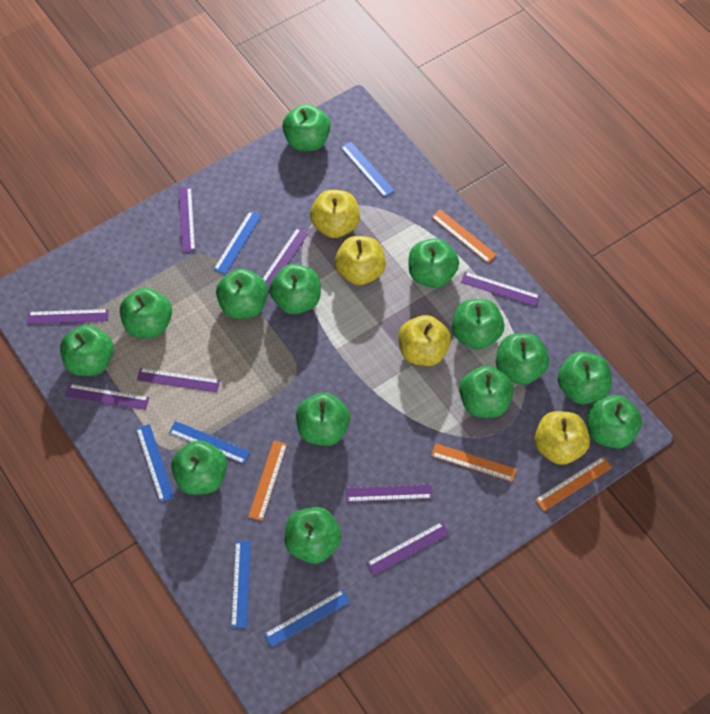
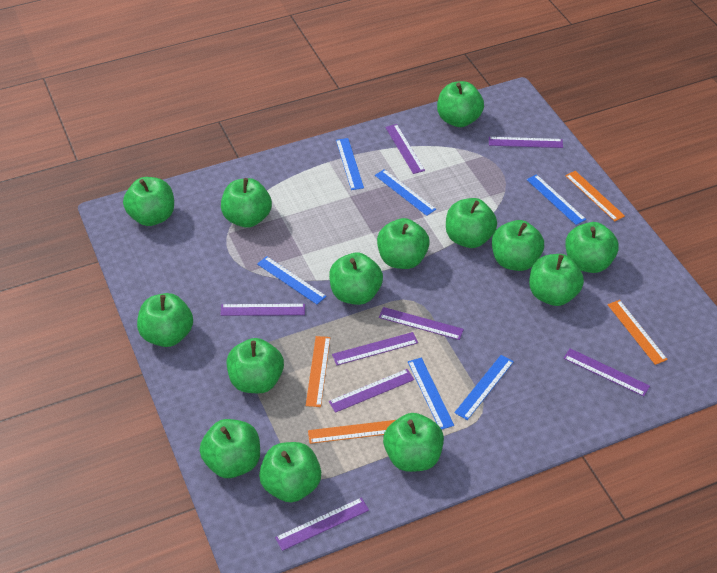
yellow apple: 4 -> 0

